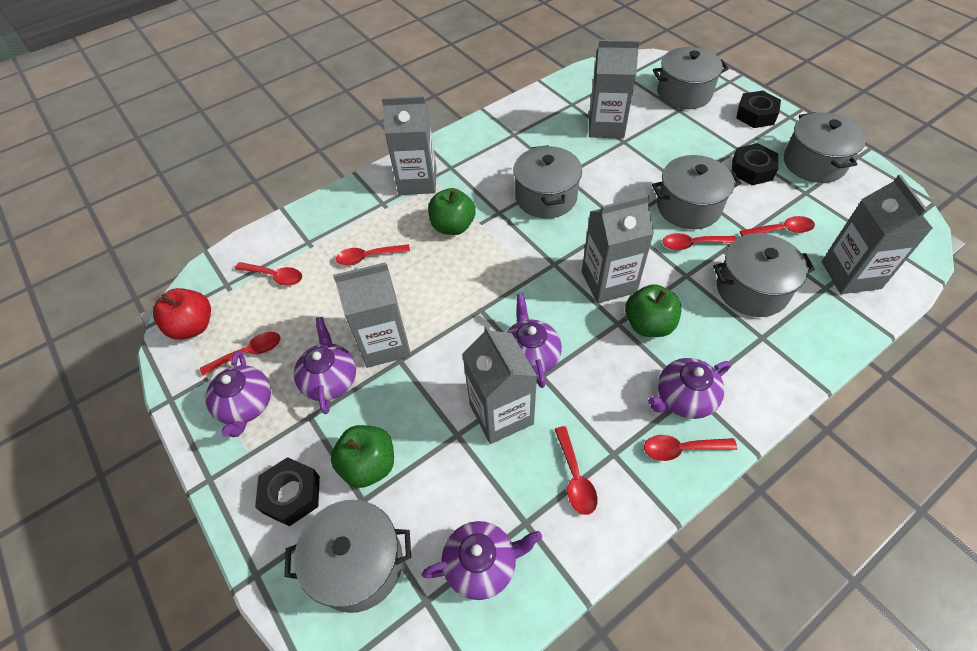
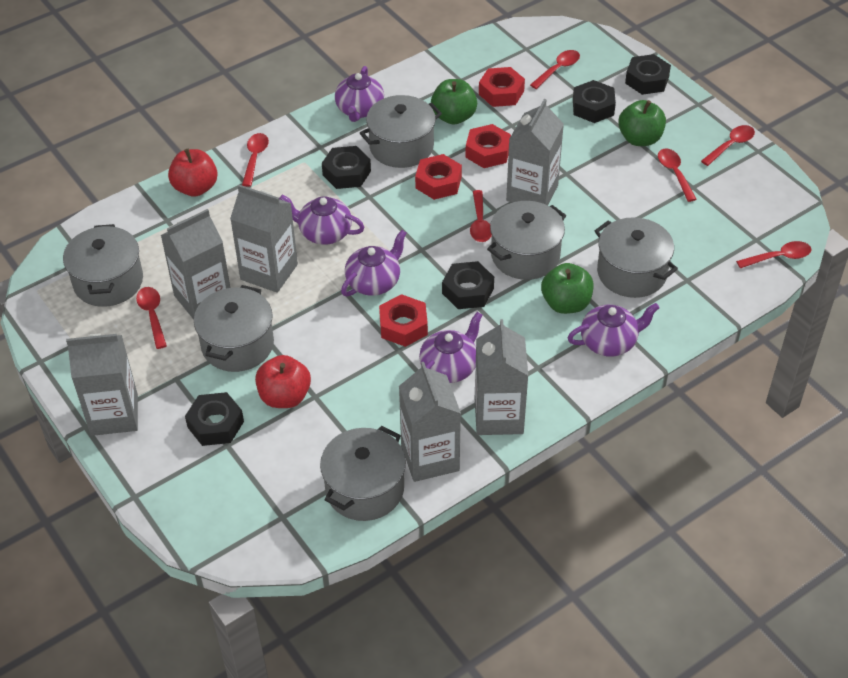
black nut: 3 -> 5
red apple: 1 -> 2
red nut: 0 -> 4

